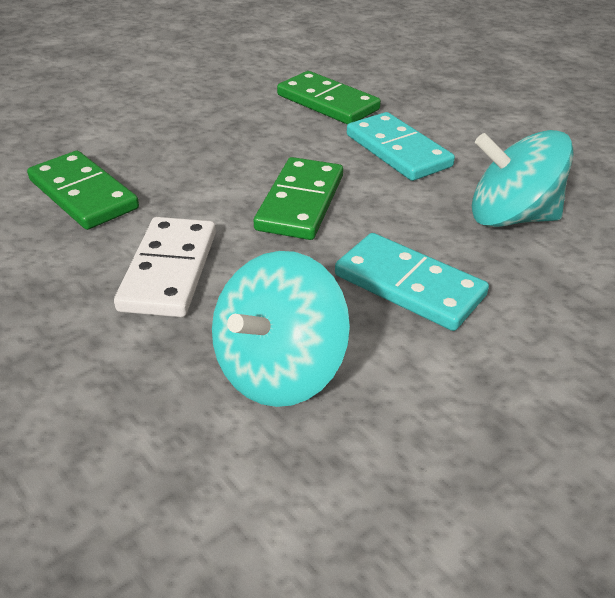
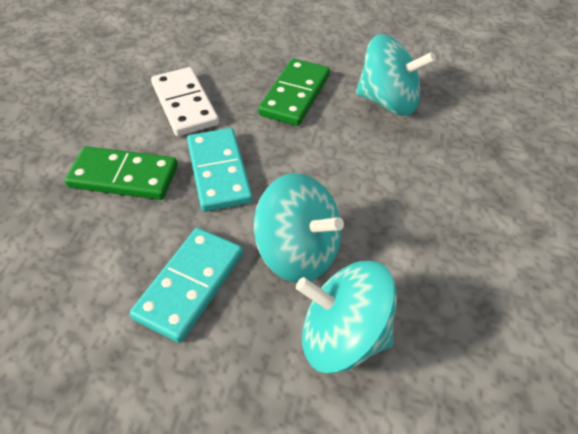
green domino: 3 -> 2
turquoise spinning top: 2 -> 3

